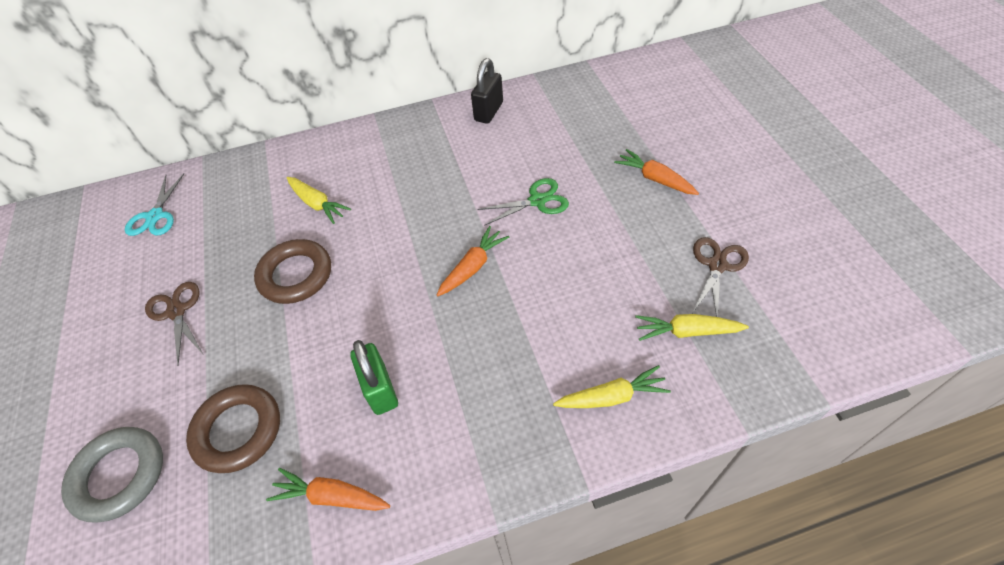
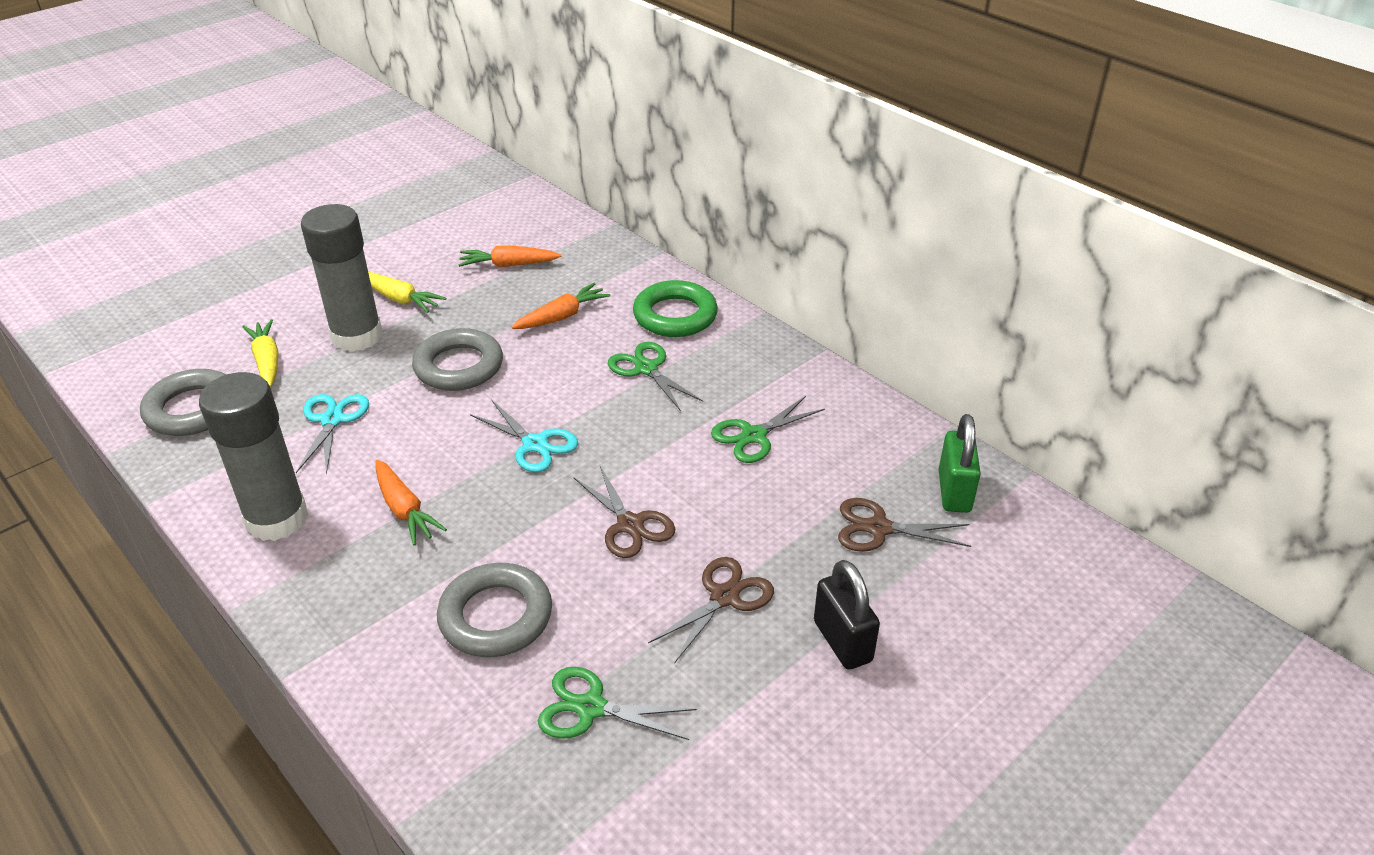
brown ring: 2 -> 0
brown scissors: 2 -> 3
green ring: 0 -> 1
green scissors: 1 -> 3
grey glue stick: 0 -> 2
grey ring: 1 -> 3
turquoise scissors: 1 -> 2
yellow carrot: 3 -> 2

